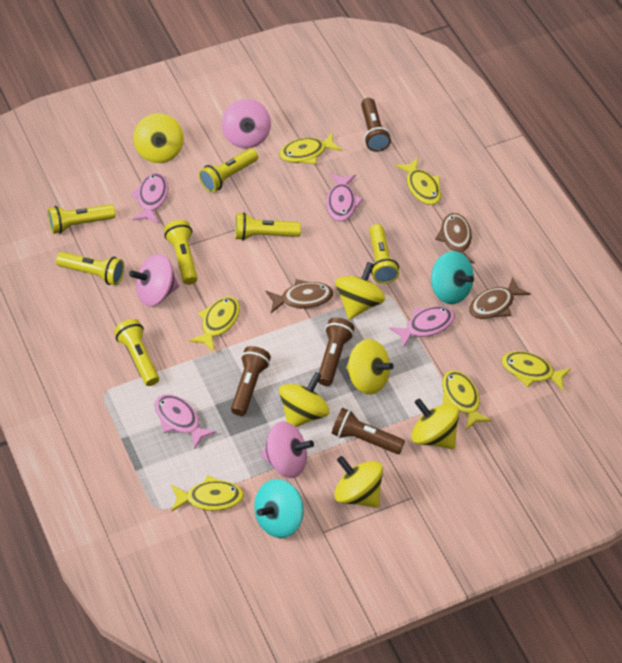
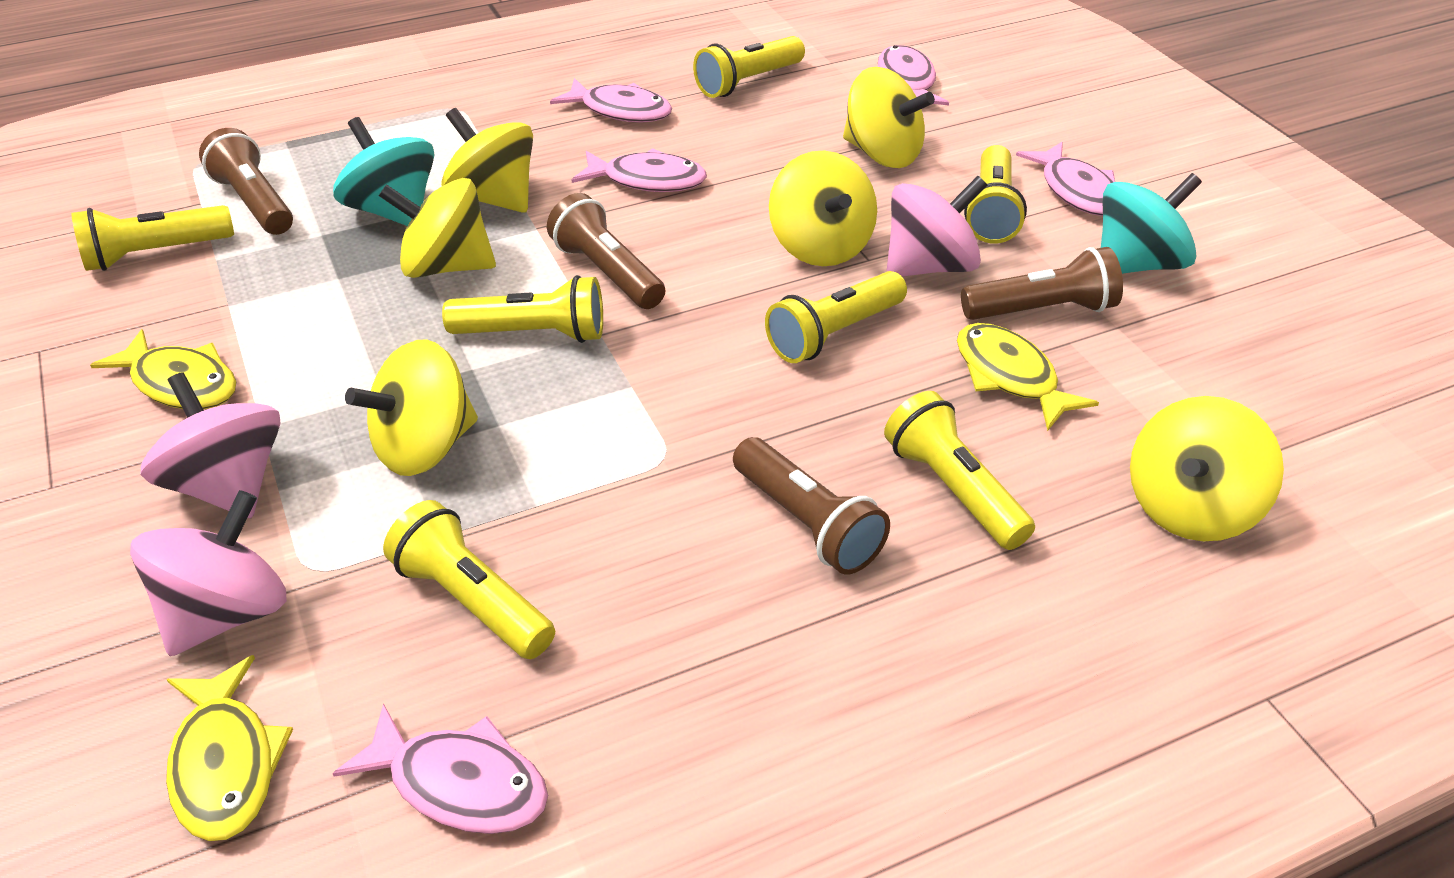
brown fish: 3 -> 0
pink fish: 4 -> 5
yellow fish: 6 -> 3

